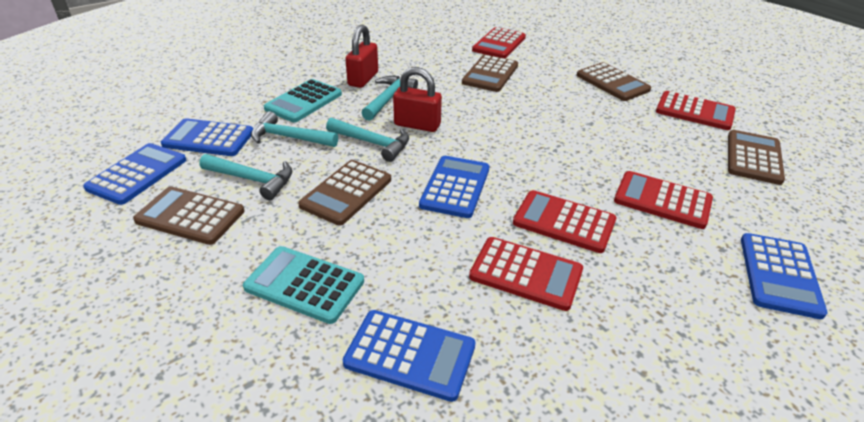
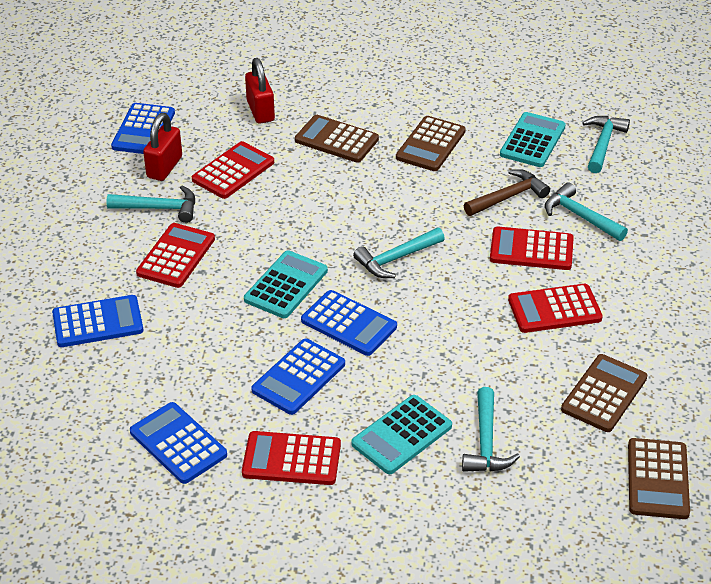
brown calculator: 5 -> 4
brown hammer: 0 -> 1
turquoise calculator: 2 -> 3
turquoise hammer: 4 -> 5

